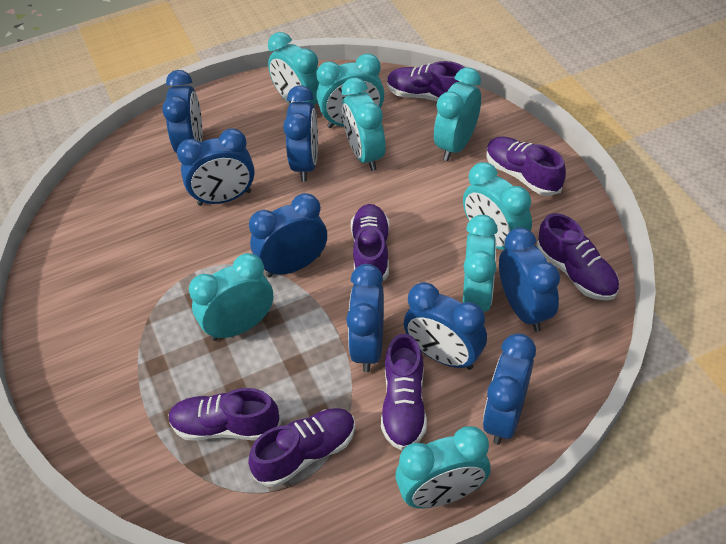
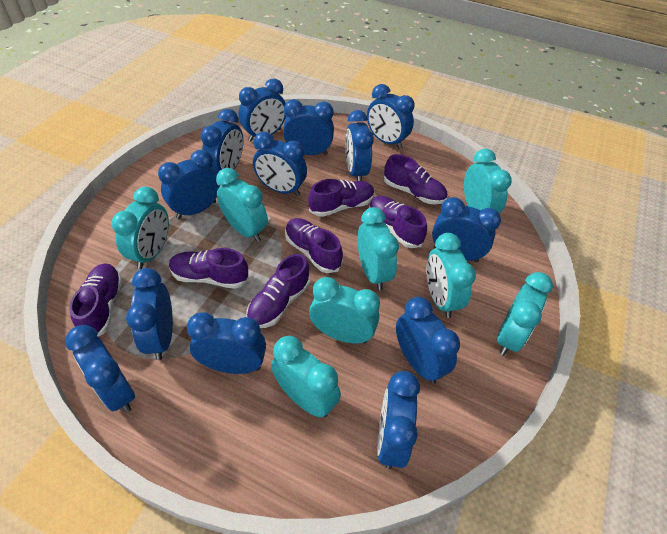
blue clock: 8 -> 13

